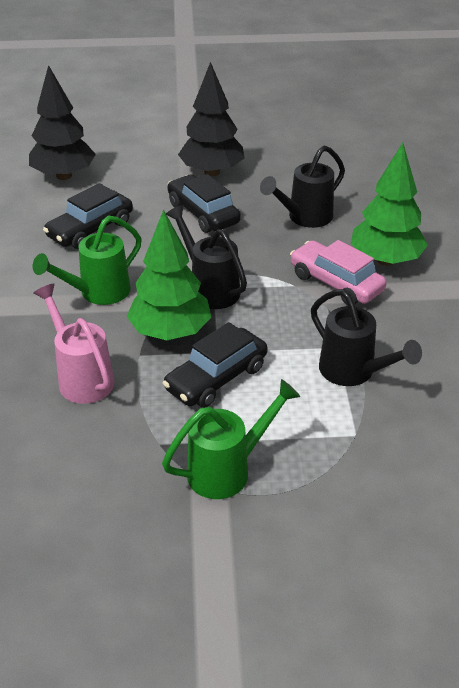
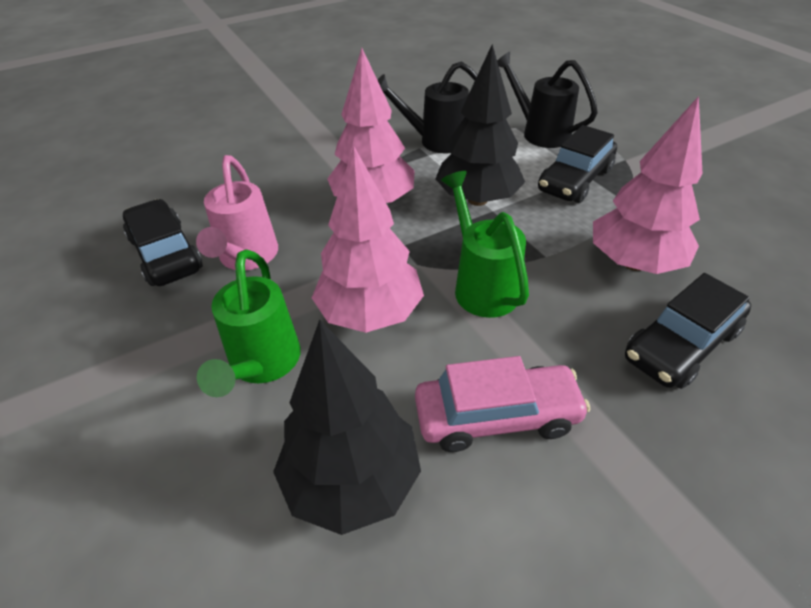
black watering can: 3 -> 2
green tree: 2 -> 0
pink tree: 0 -> 3

